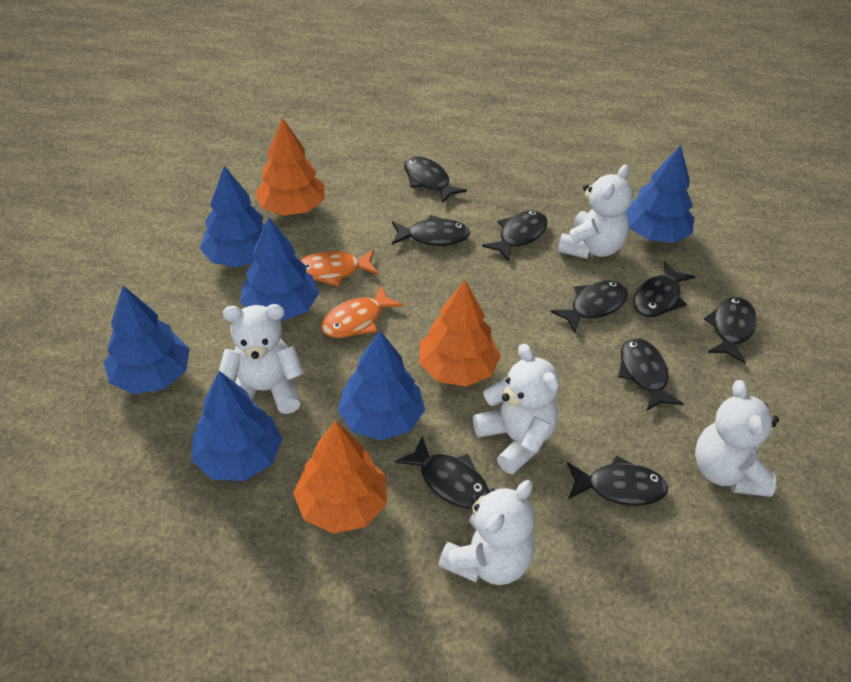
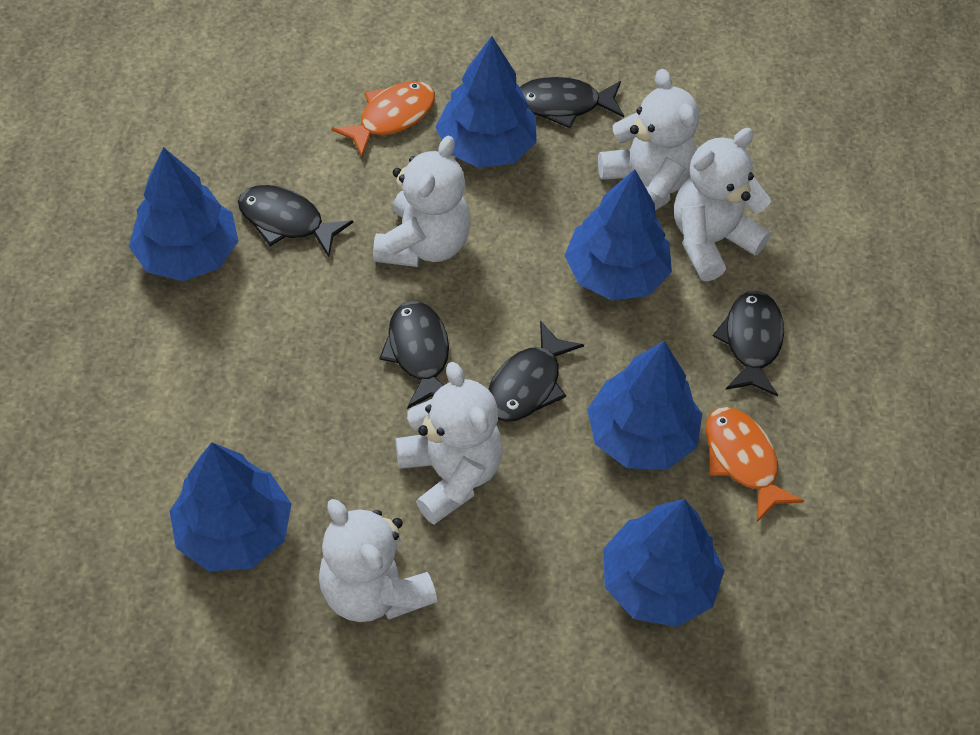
black fish: 9 -> 5
orange tree: 3 -> 0

